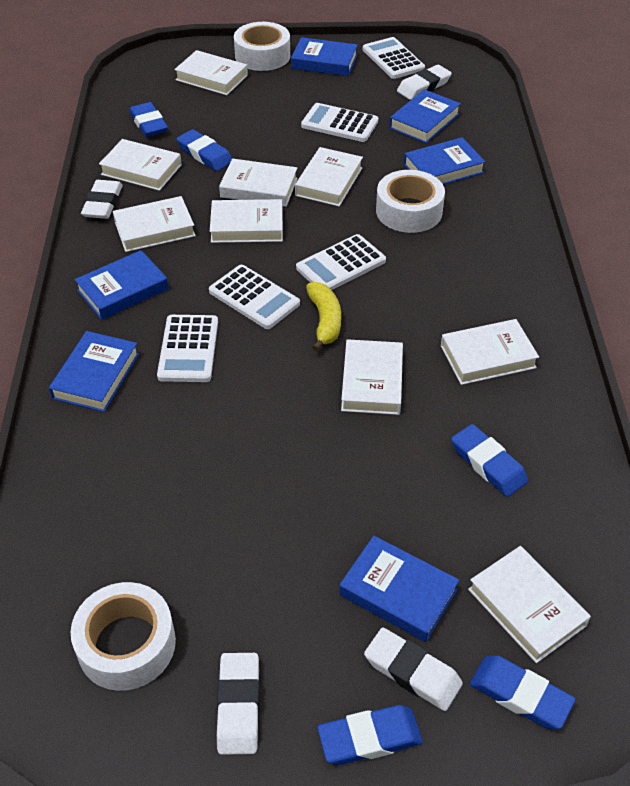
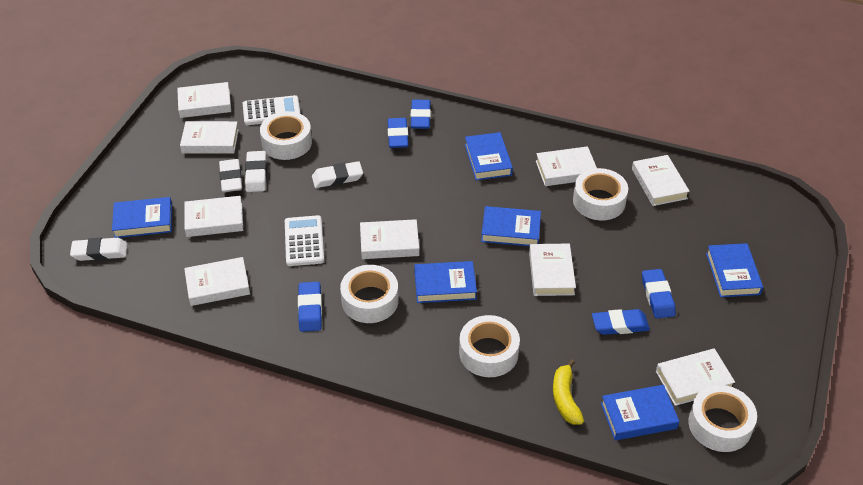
white calculator: 5 -> 2
white tape: 3 -> 5

